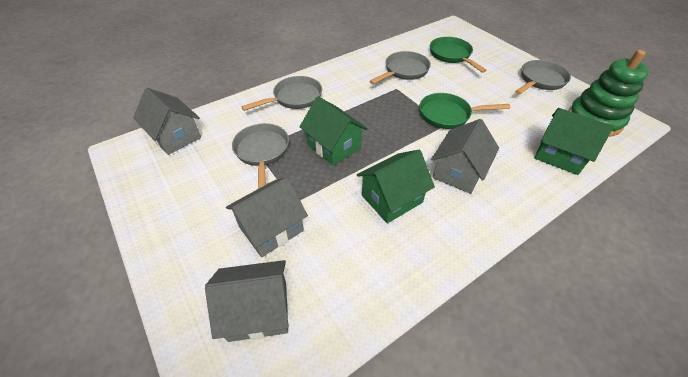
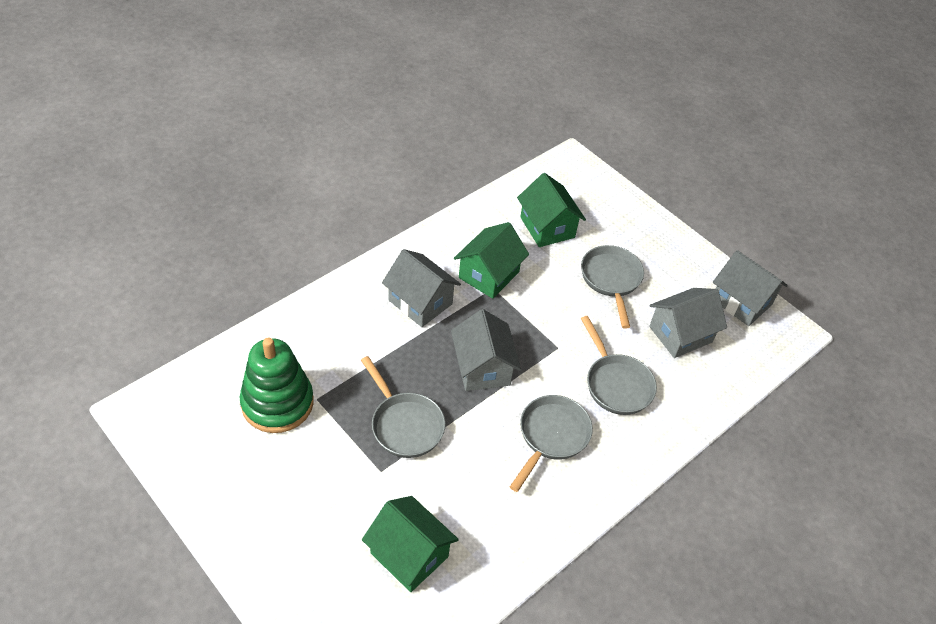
green pan: 2 -> 0

